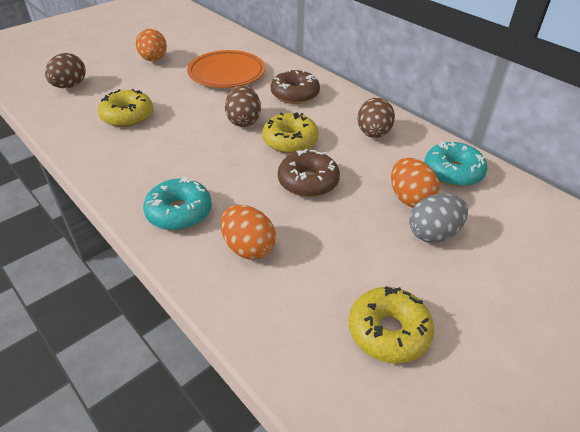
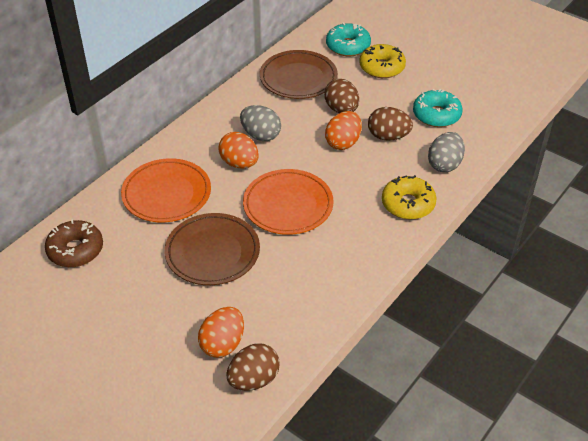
brown donut: 2 -> 1
brown plate: 0 -> 2
grey egg: 1 -> 2
orange plate: 1 -> 2
yellow donut: 3 -> 2

